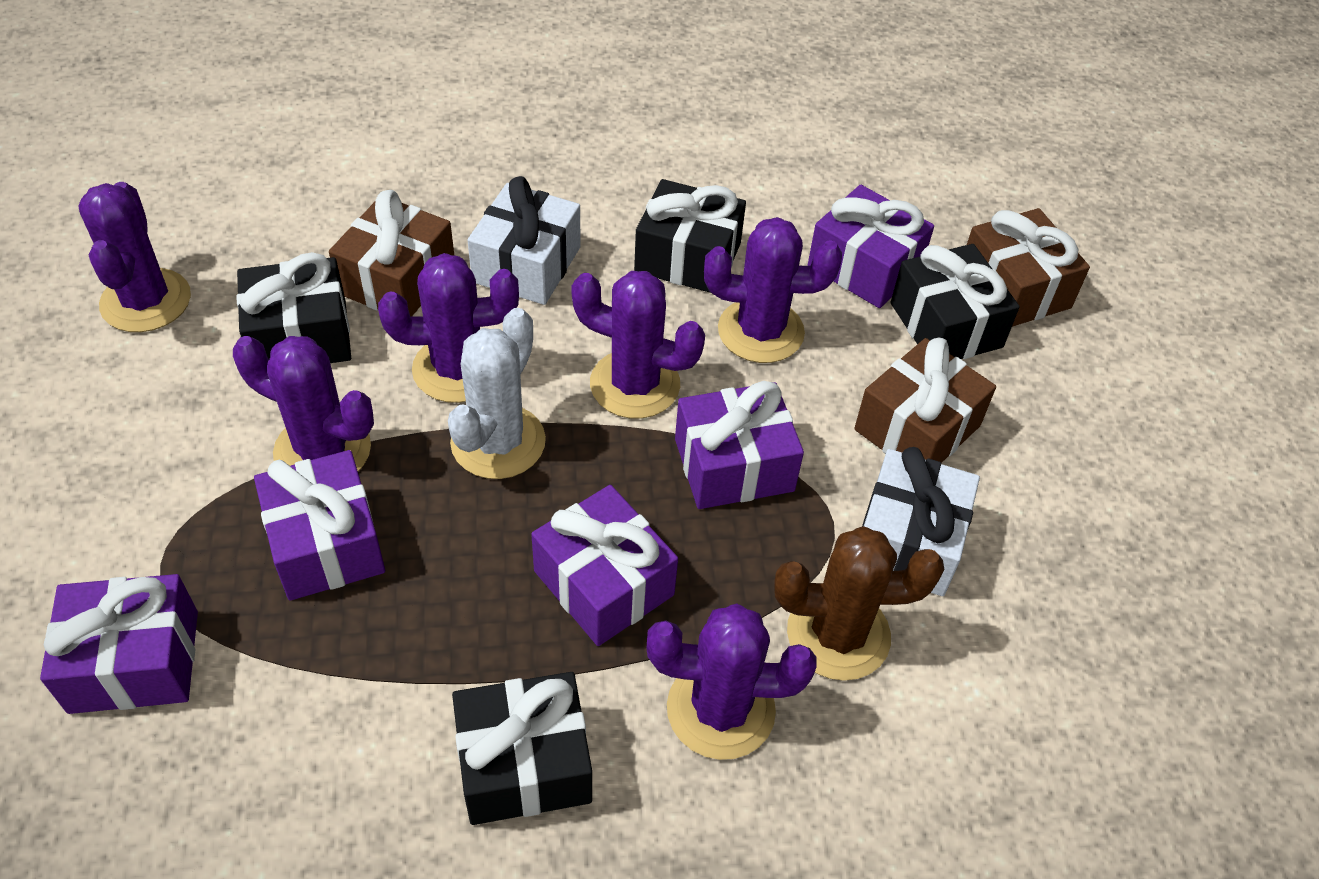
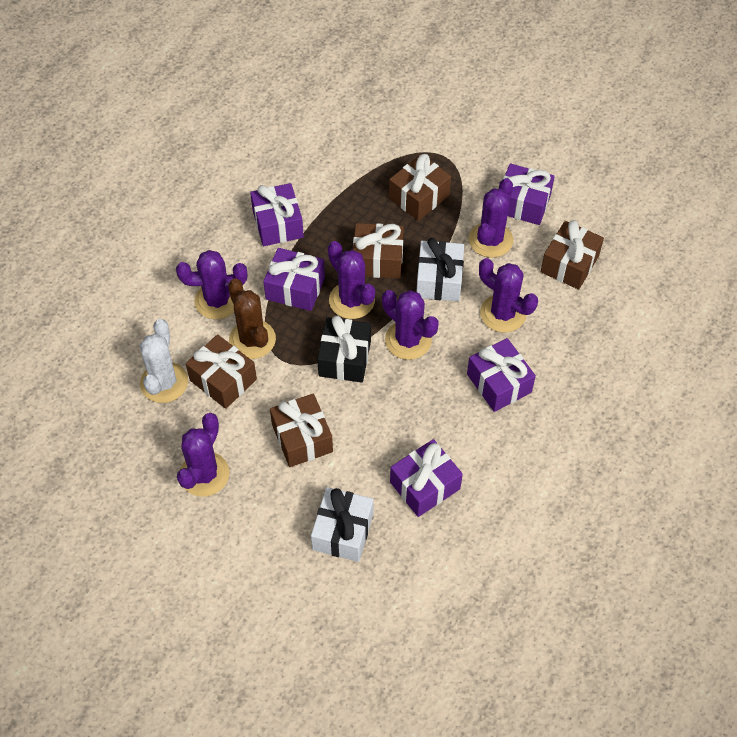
black gift: 4 -> 1
brown gift: 3 -> 5

